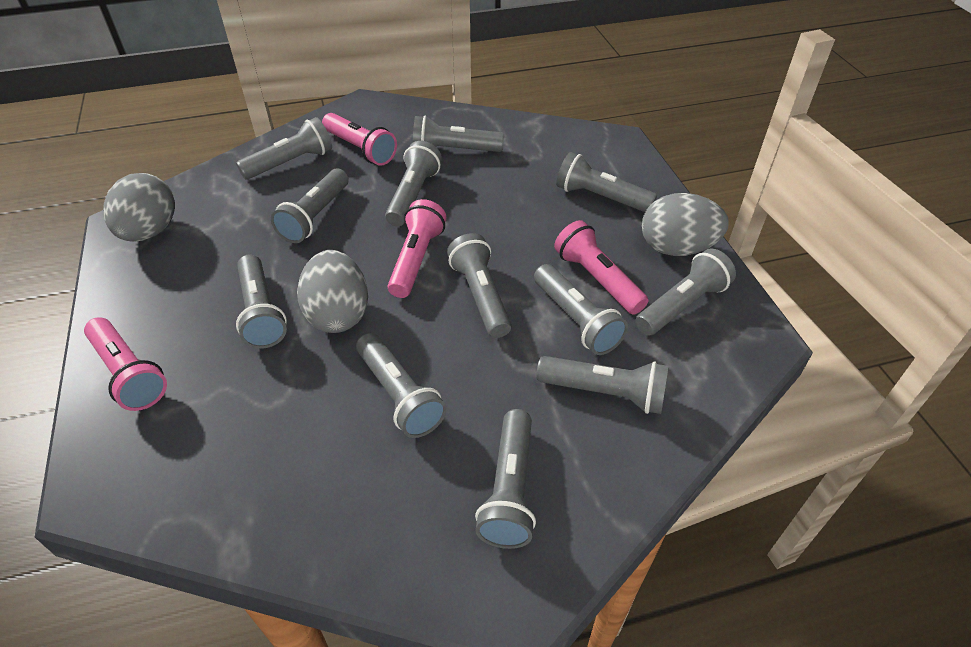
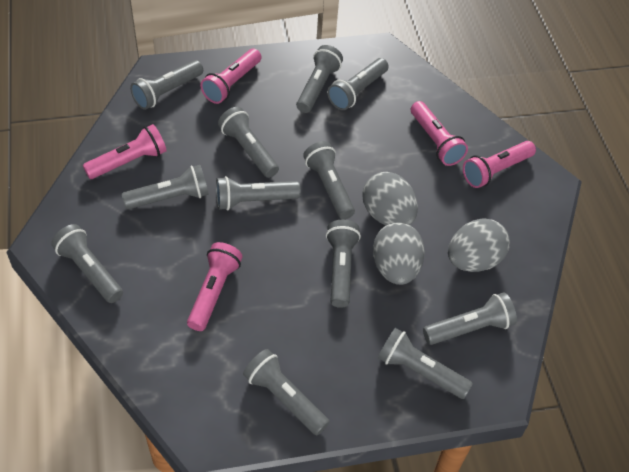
pink flashlight: 4 -> 5

